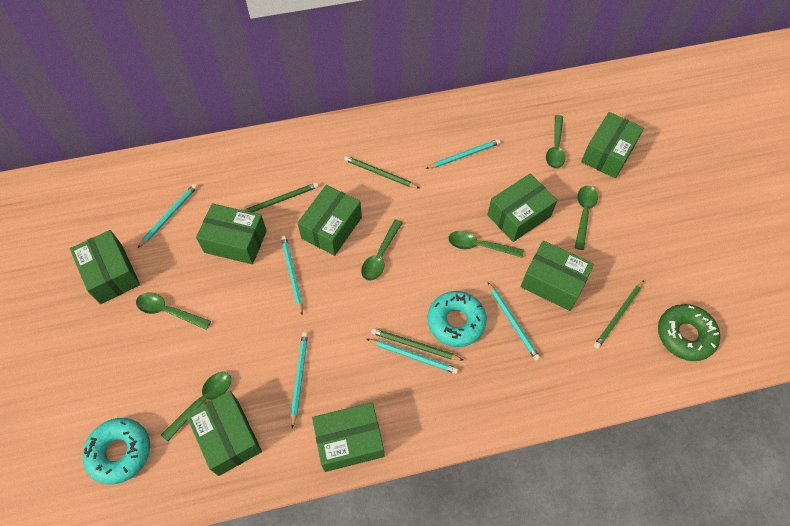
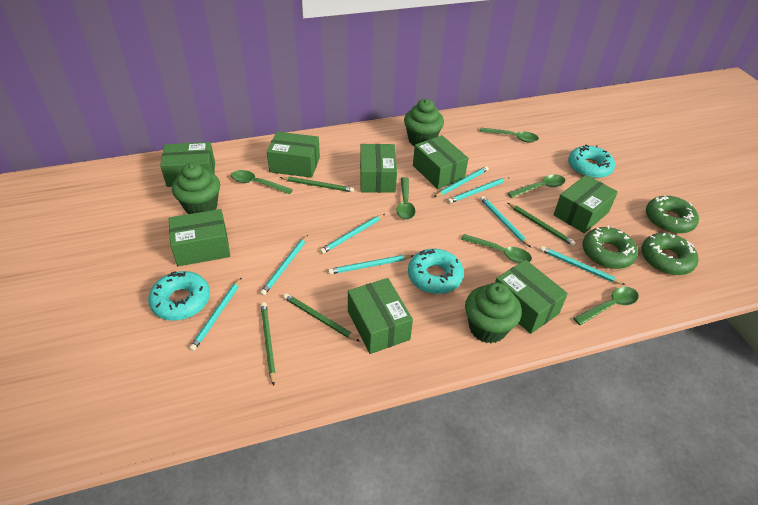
green cupcake: 0 -> 3
green donut: 1 -> 3
turquoise donut: 2 -> 3
turquoise pencil: 6 -> 8

